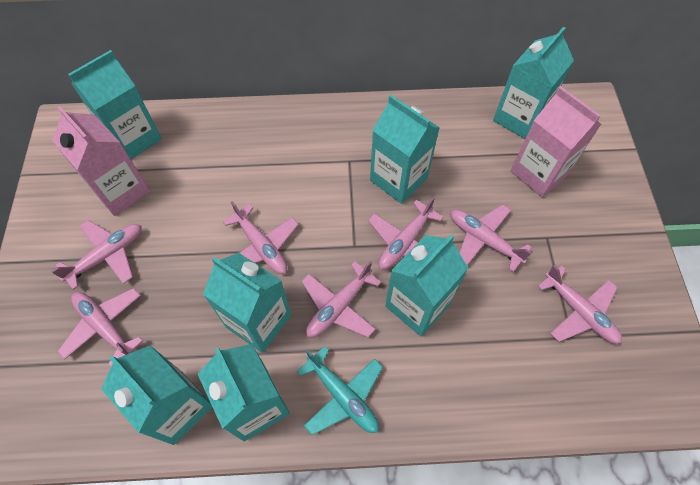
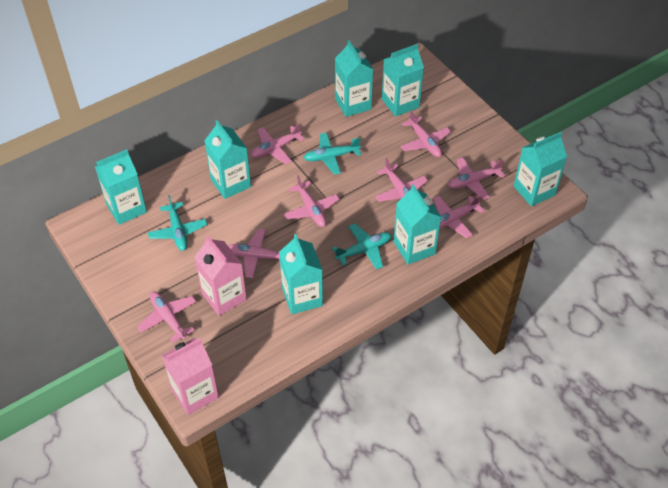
pink plane: 7 -> 8
turquoise plane: 1 -> 3

